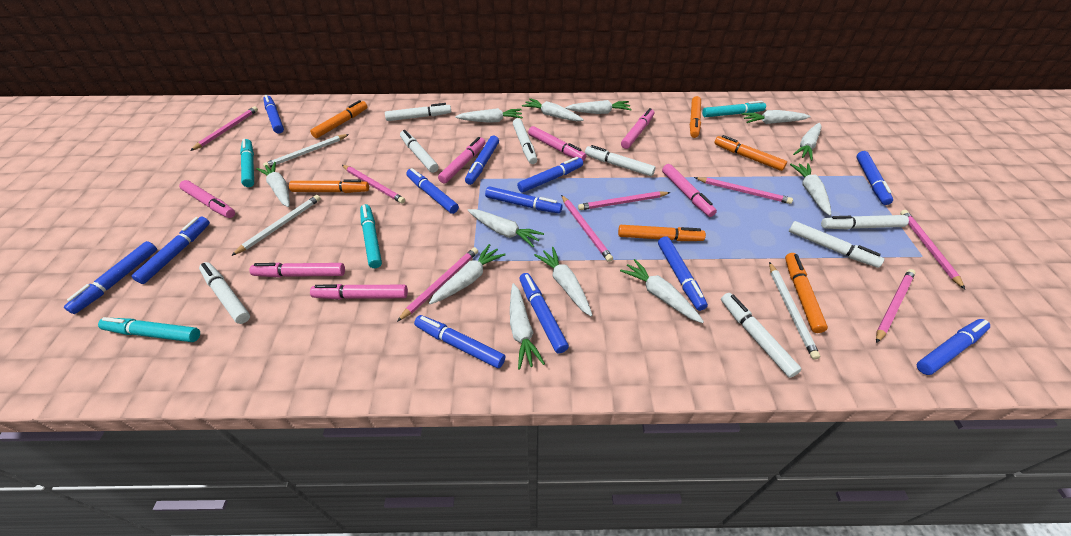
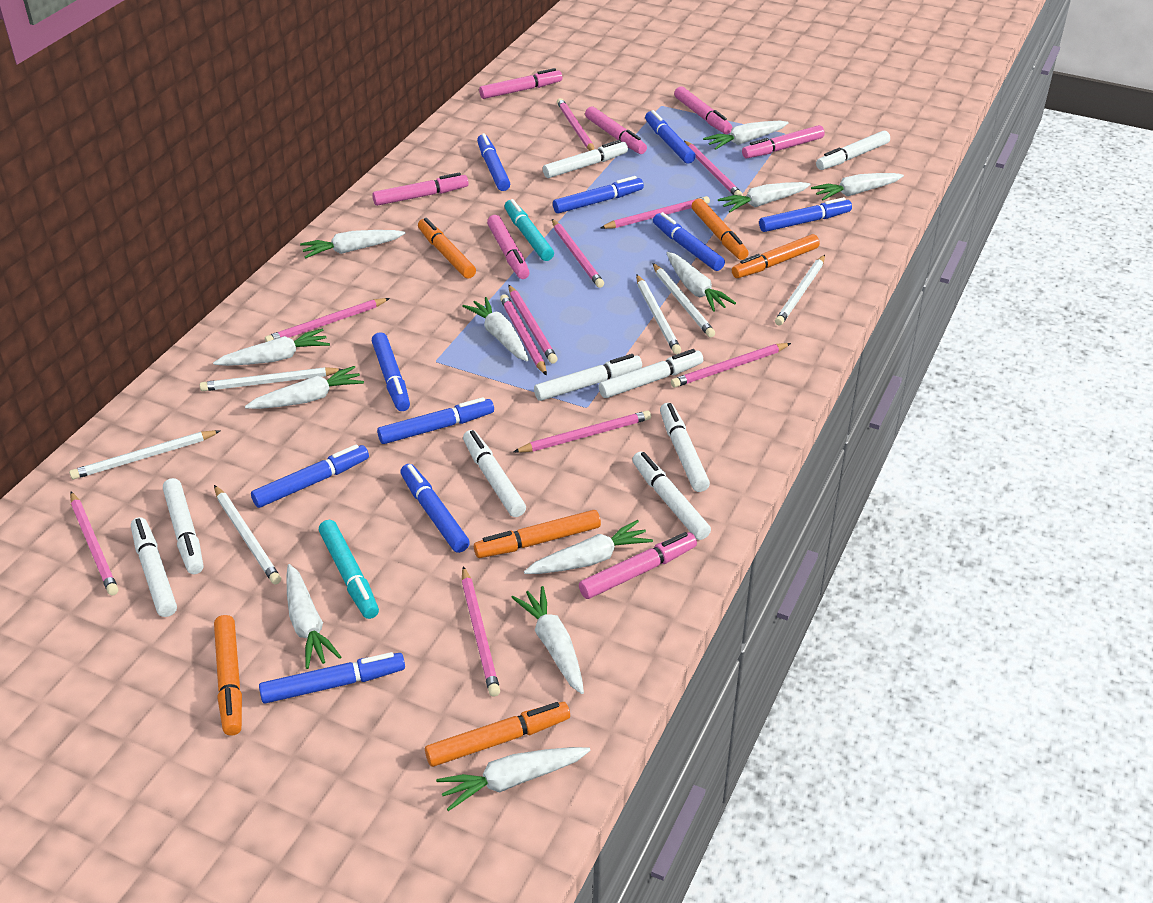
blue marker: 12 -> 10
pink pencil: 8 -> 11
turquoise marker: 4 -> 2
white marker: 8 -> 9
white pencil: 3 -> 6

